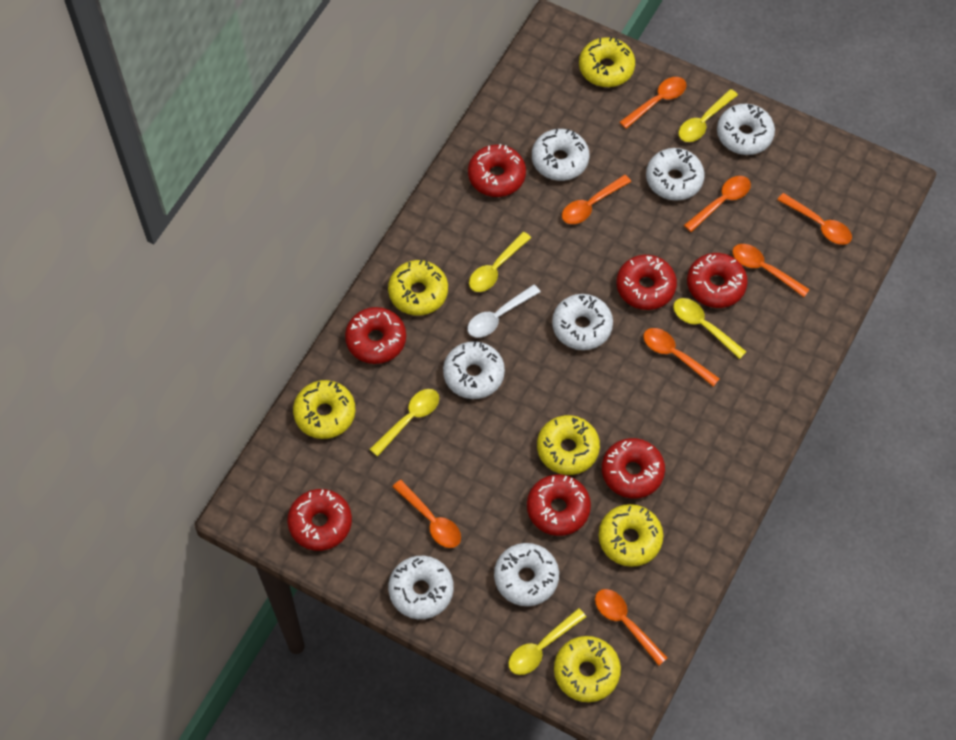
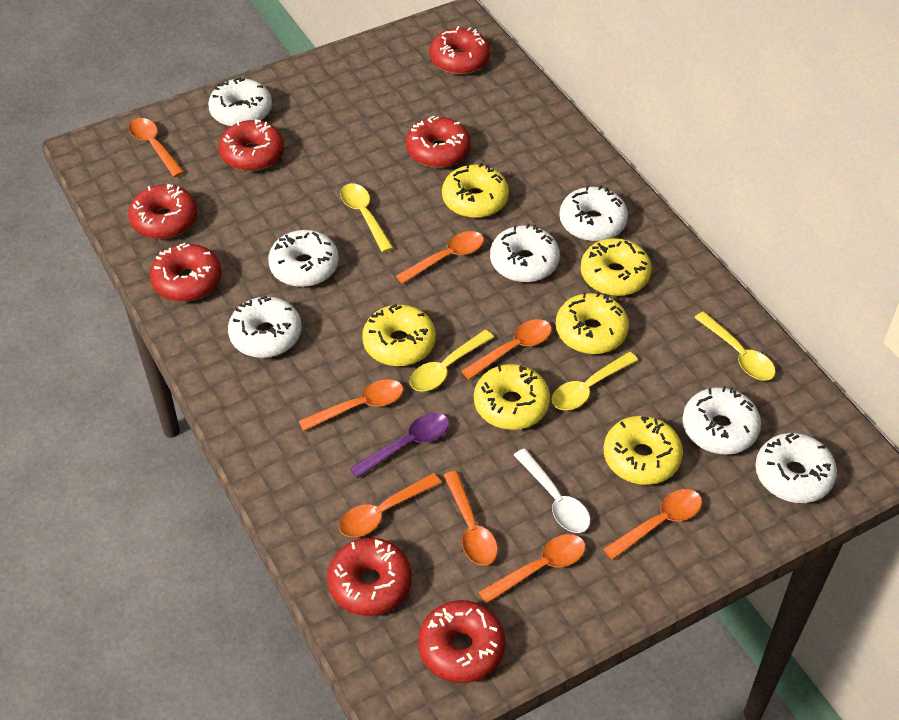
purple spoon: 0 -> 1
yellow spoon: 5 -> 4

